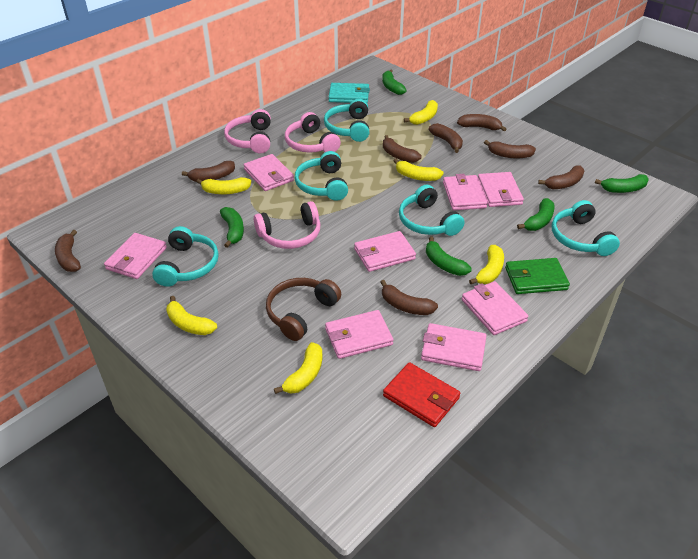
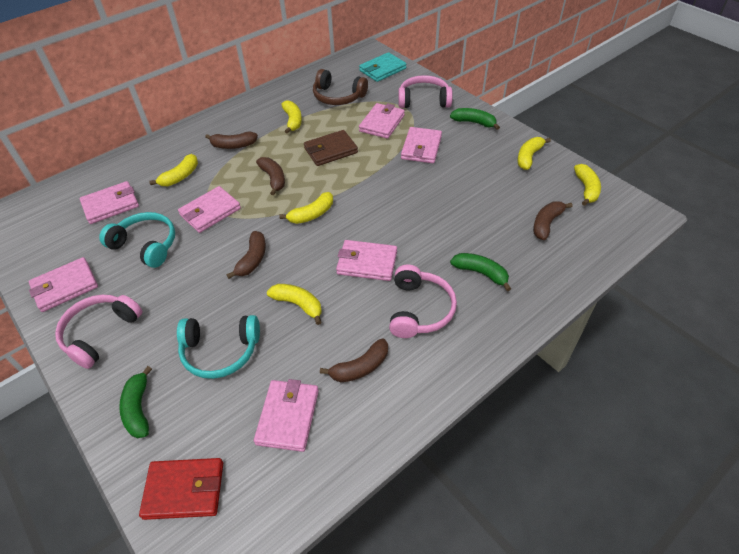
brown banana: 8 -> 5
brown wallet: 0 -> 1
green banana: 5 -> 3
green wallet: 1 -> 0
pink wallet: 8 -> 7
turquoise headphones: 5 -> 2

